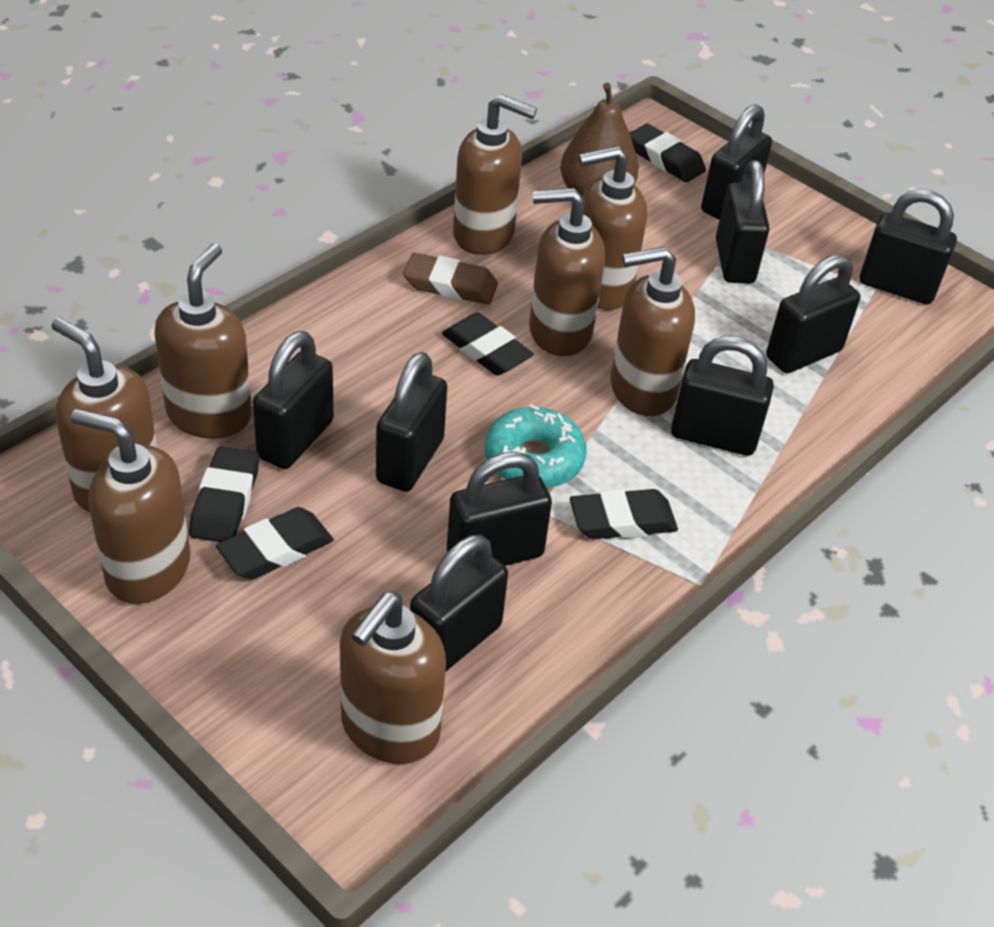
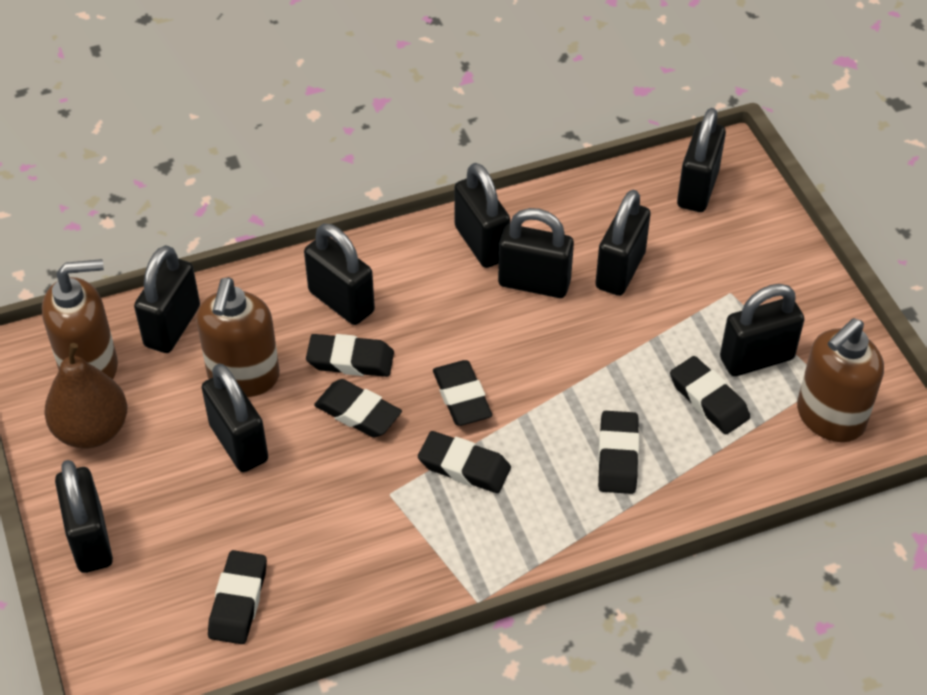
black eraser: 5 -> 7
brown eraser: 1 -> 0
brown soap dispenser: 8 -> 3
turquoise donut: 1 -> 0

